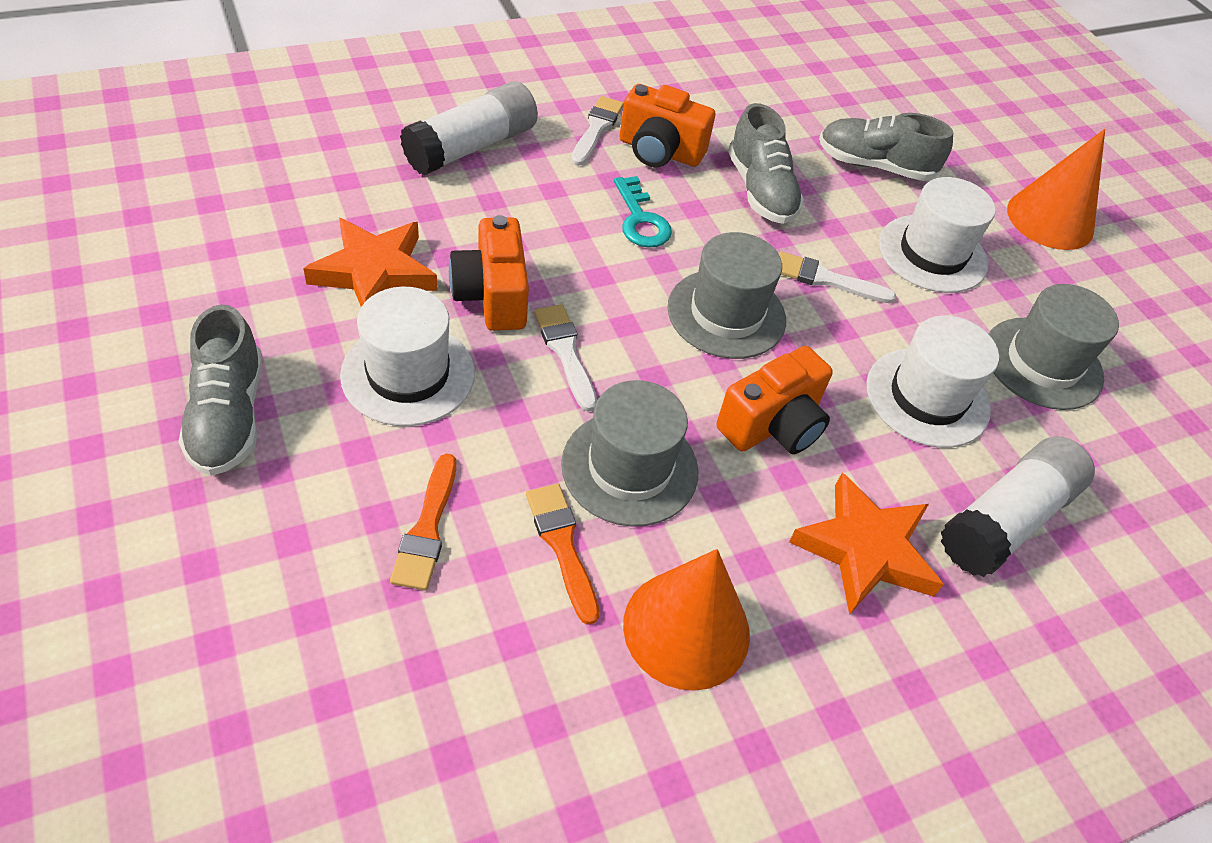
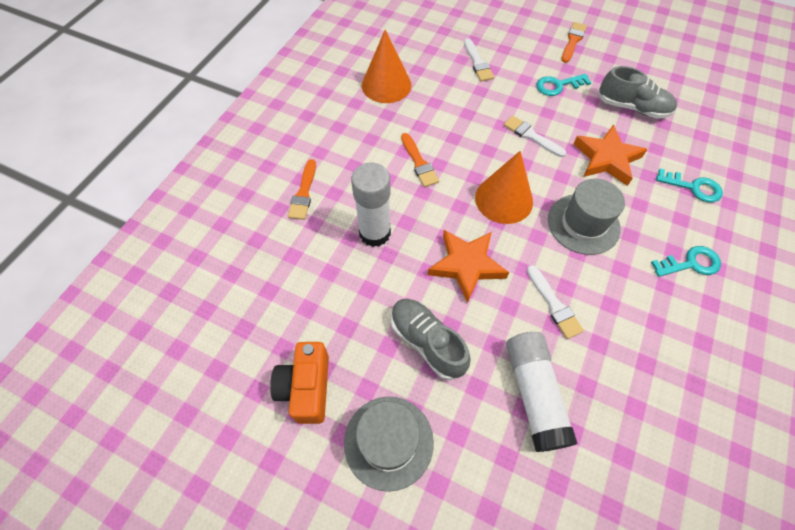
grey hat: 3 -> 2
grey shoe: 3 -> 2
orange brush: 2 -> 3
orange camera: 3 -> 1
turquoise key: 1 -> 3
white hat: 3 -> 0

